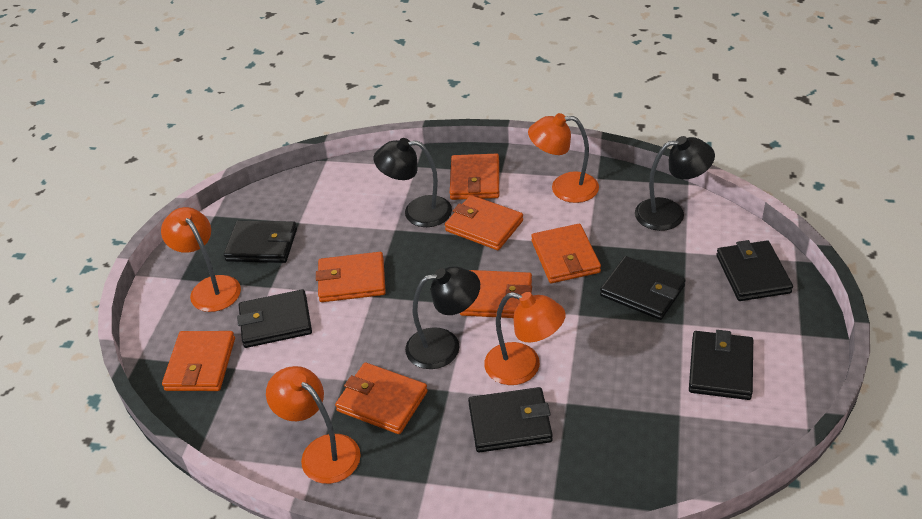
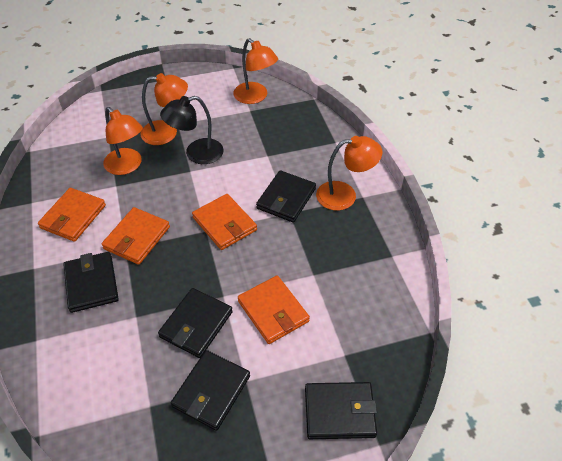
black lamp: 3 -> 1
black wallet: 6 -> 5
orange wallet: 7 -> 4

